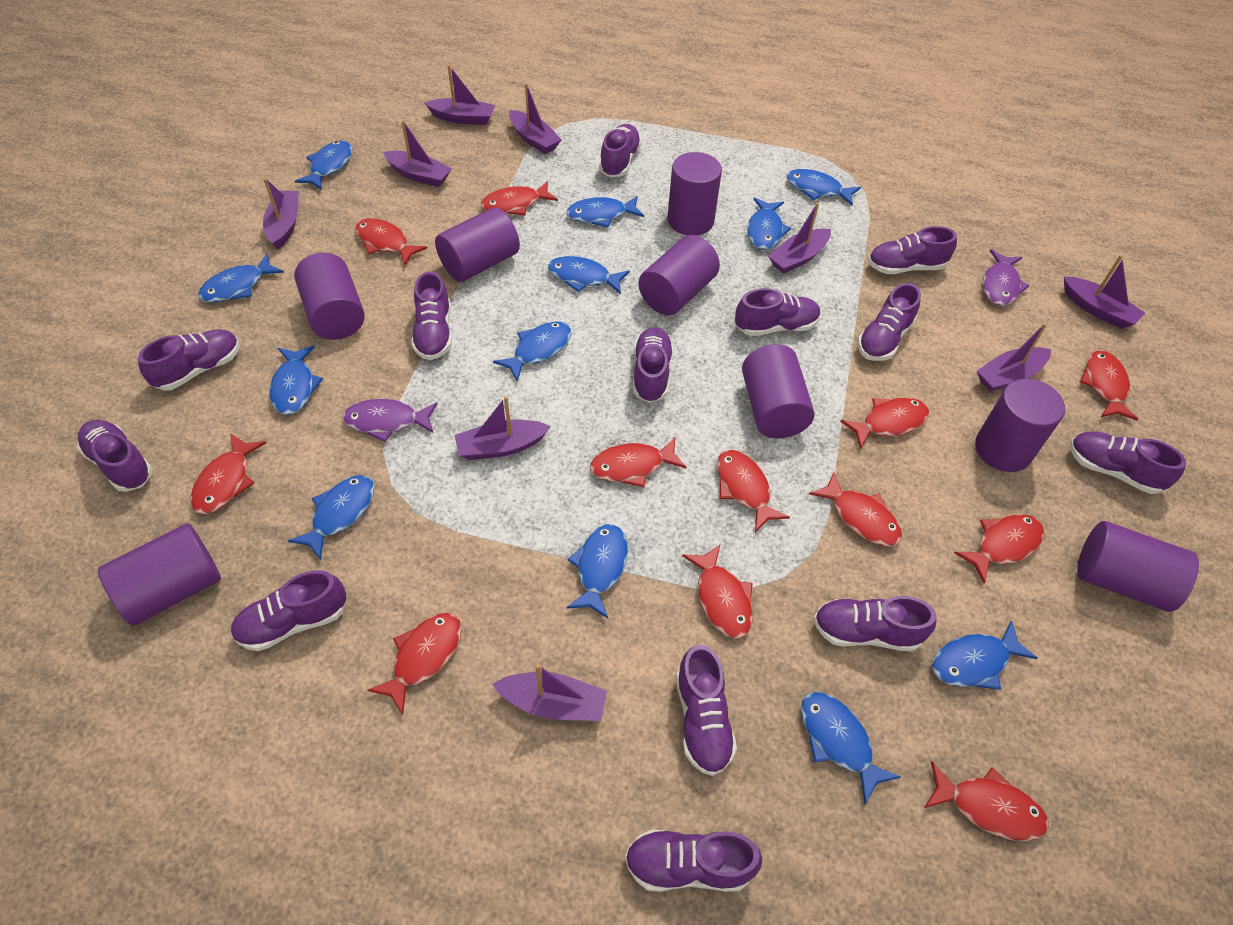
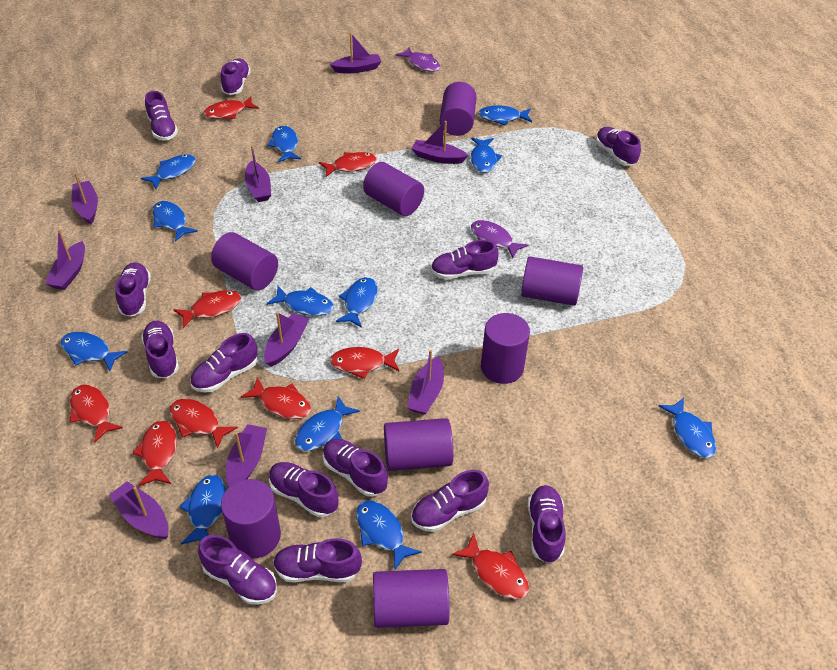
red fish: 12 -> 9

